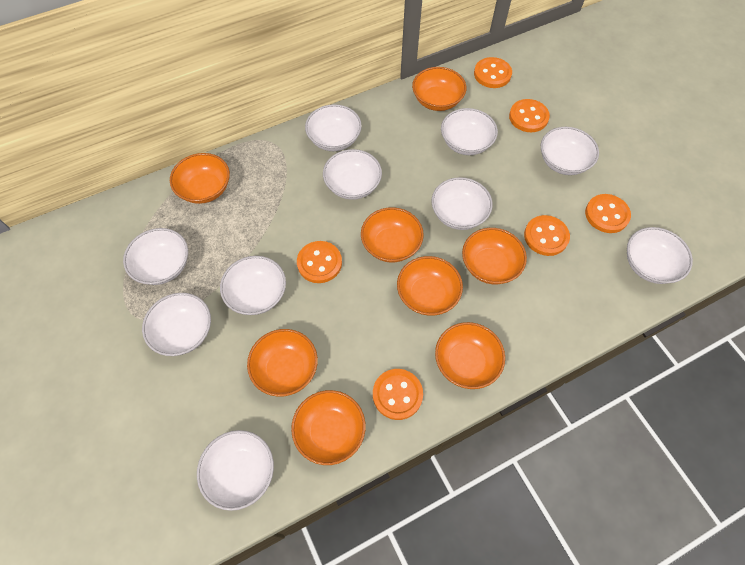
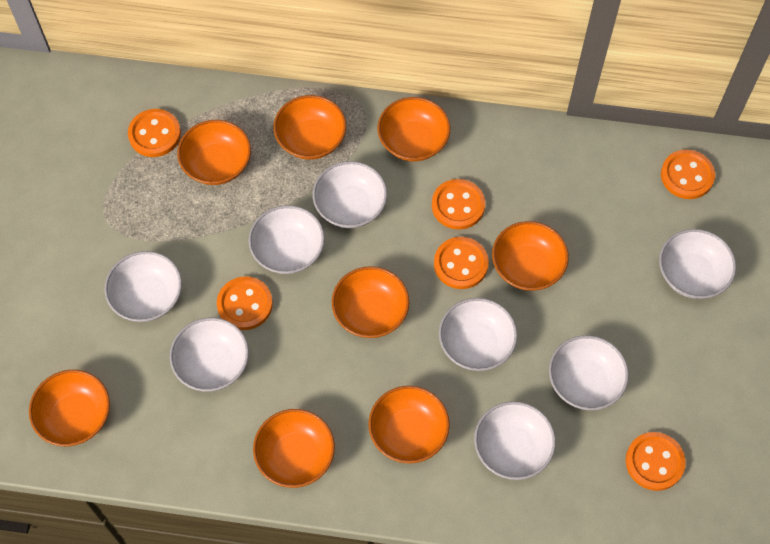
white bowl: 10 -> 8

